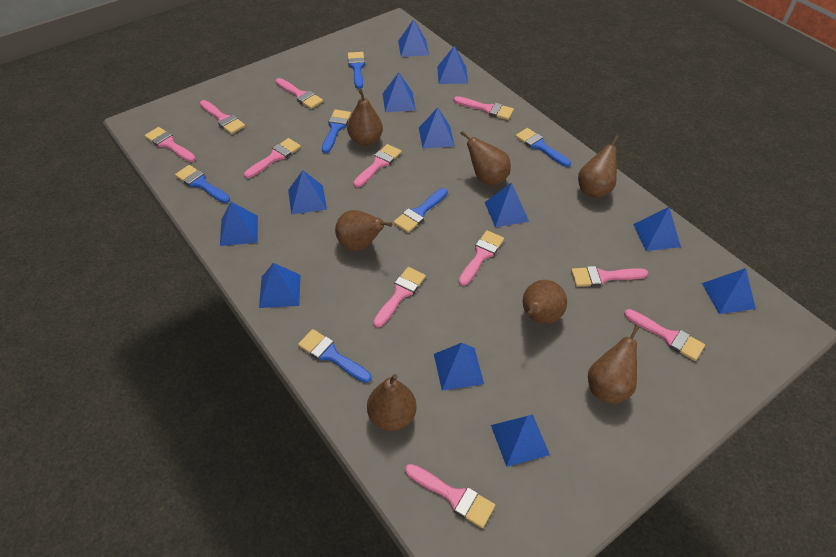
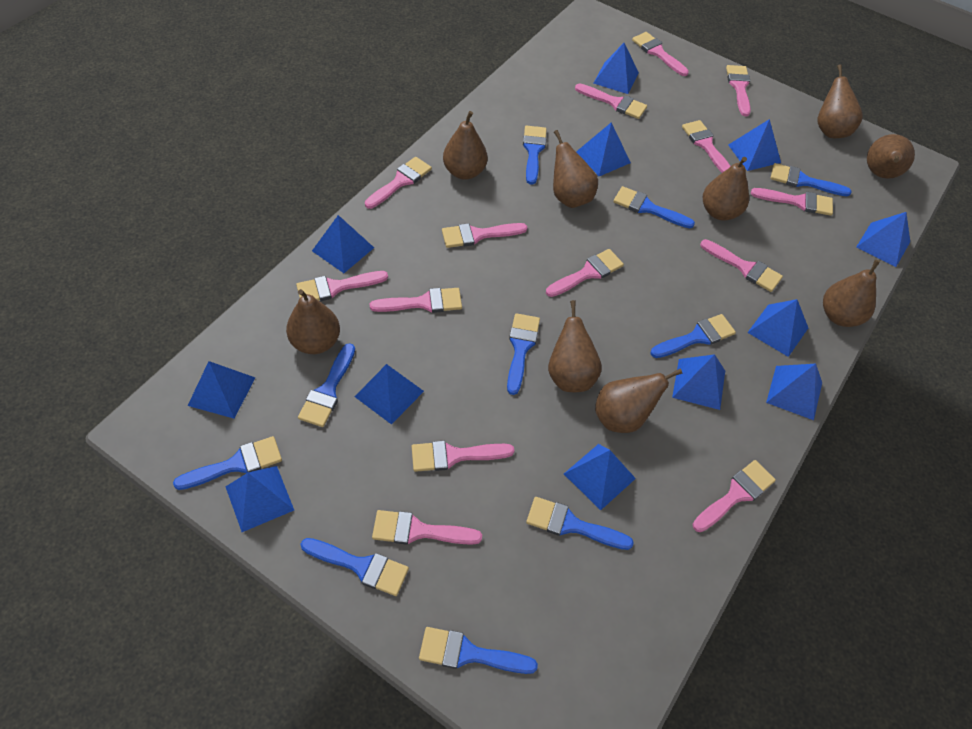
blue brush: 6 -> 10
brown pear: 7 -> 9
pink brush: 11 -> 14

